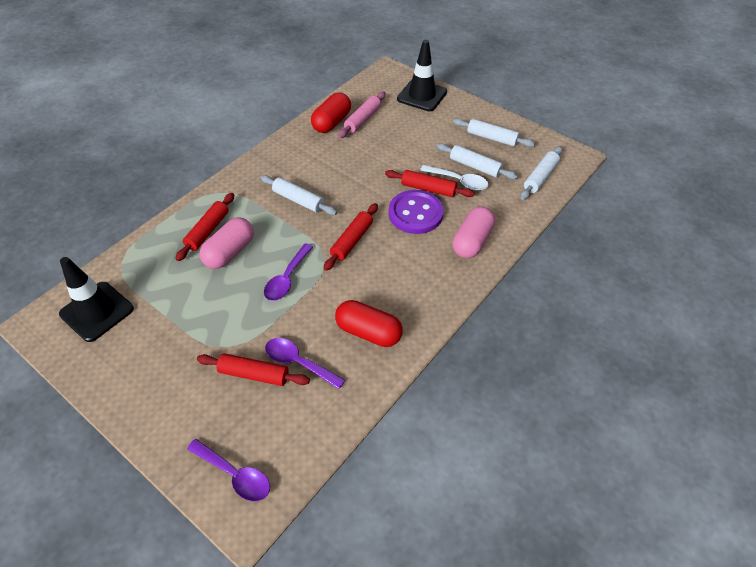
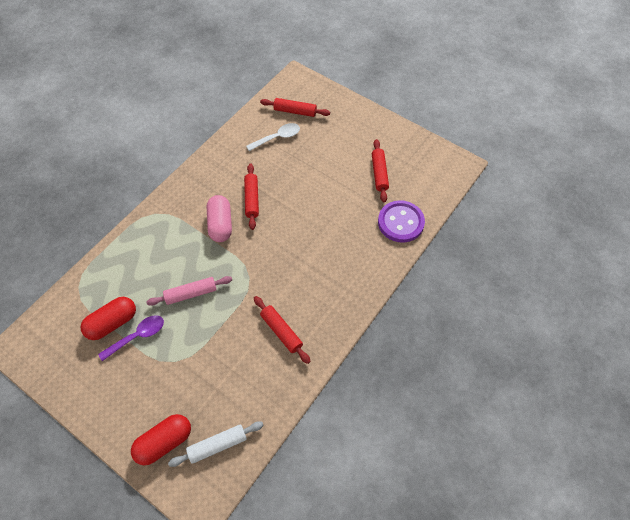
black traffic cone: 2 -> 0
pink capsule: 2 -> 1
purple spoon: 3 -> 1
white rolling pin: 4 -> 1

